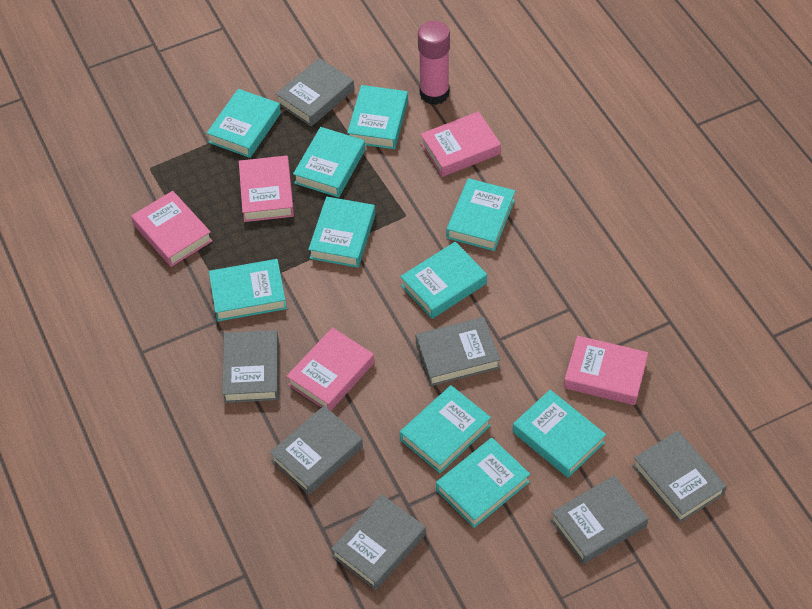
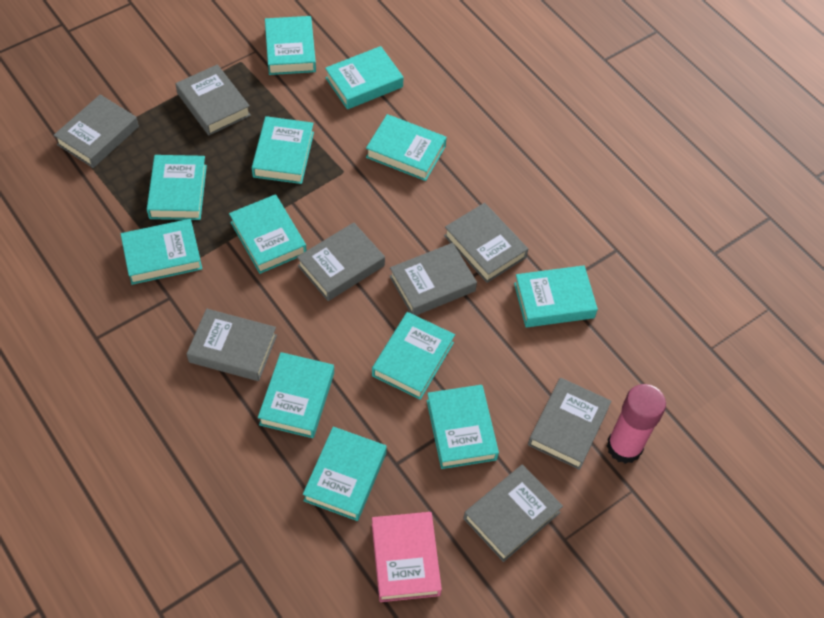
grey book: 7 -> 8
pink book: 5 -> 1
turquoise book: 10 -> 12

